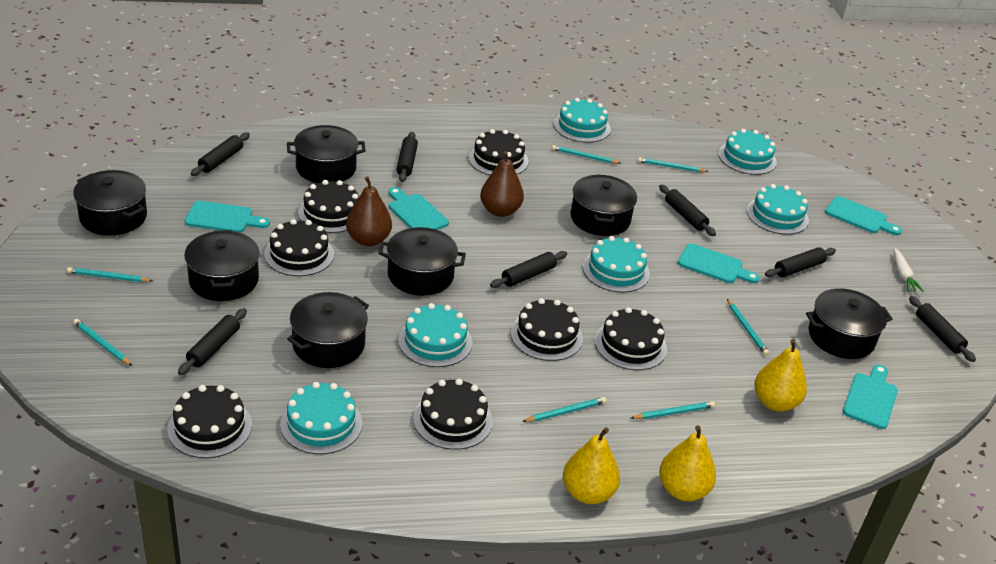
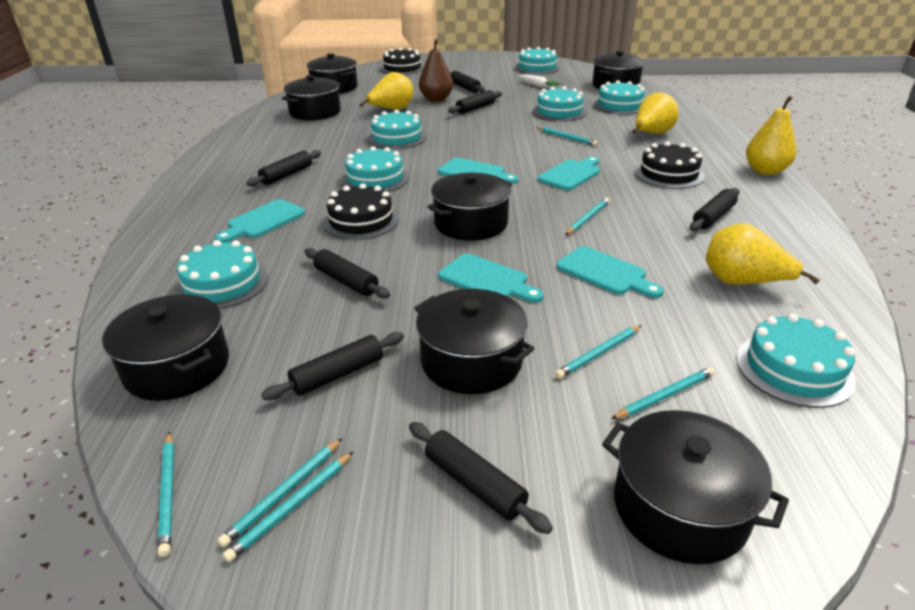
black cake: 7 -> 3
brown pear: 2 -> 1
turquoise cake: 6 -> 7
yellow pear: 3 -> 4

